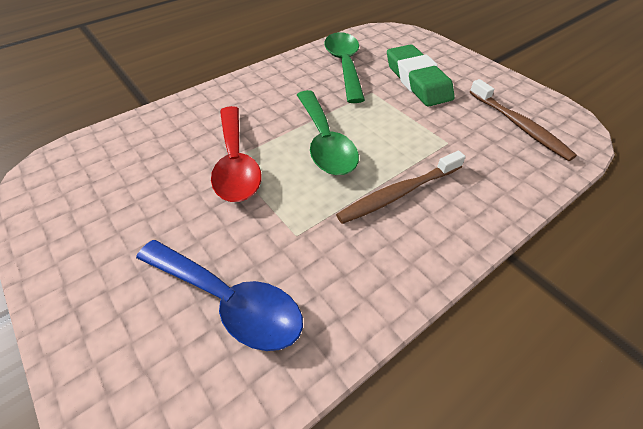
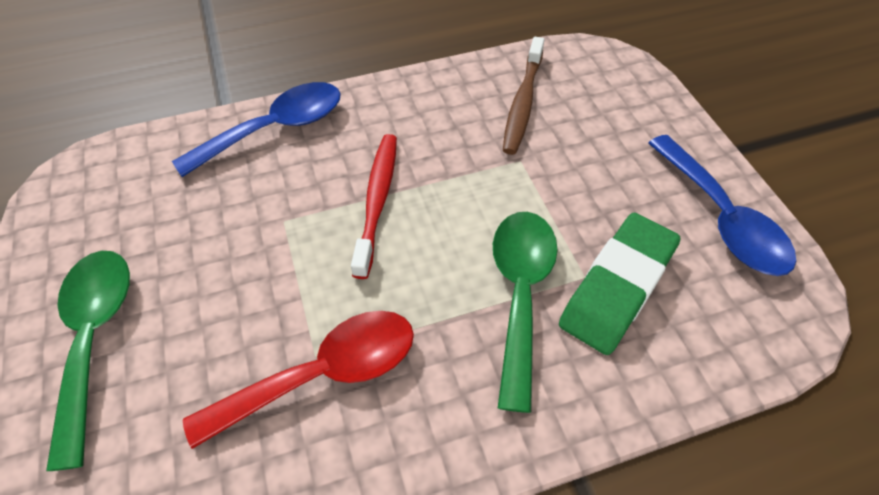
blue spoon: 1 -> 2
brown toothbrush: 2 -> 1
red toothbrush: 0 -> 1

